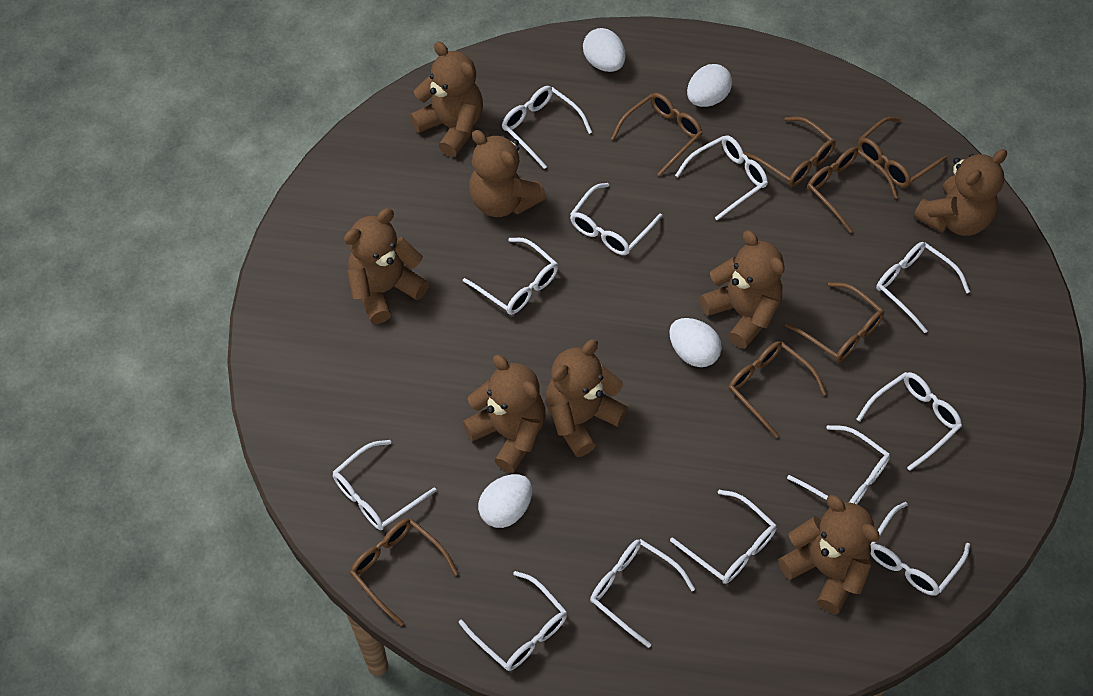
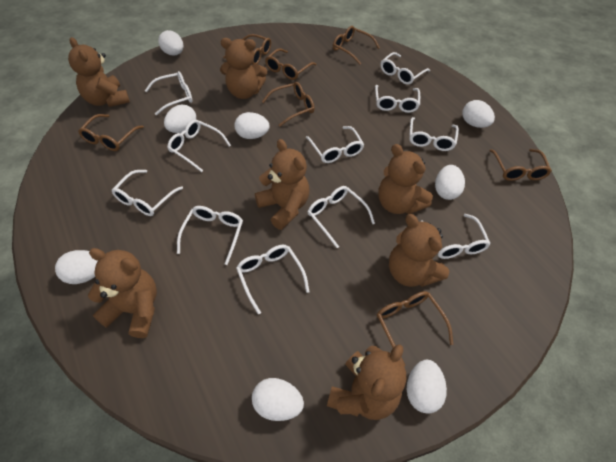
brown teddy bear: 8 -> 7
white egg: 4 -> 8
white glasses: 12 -> 11

